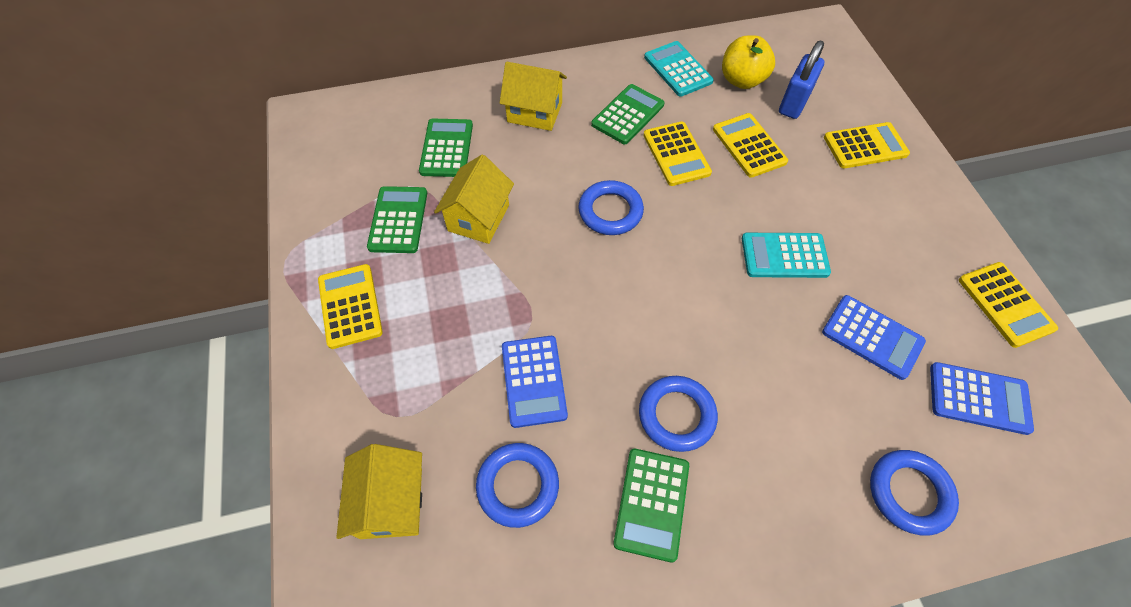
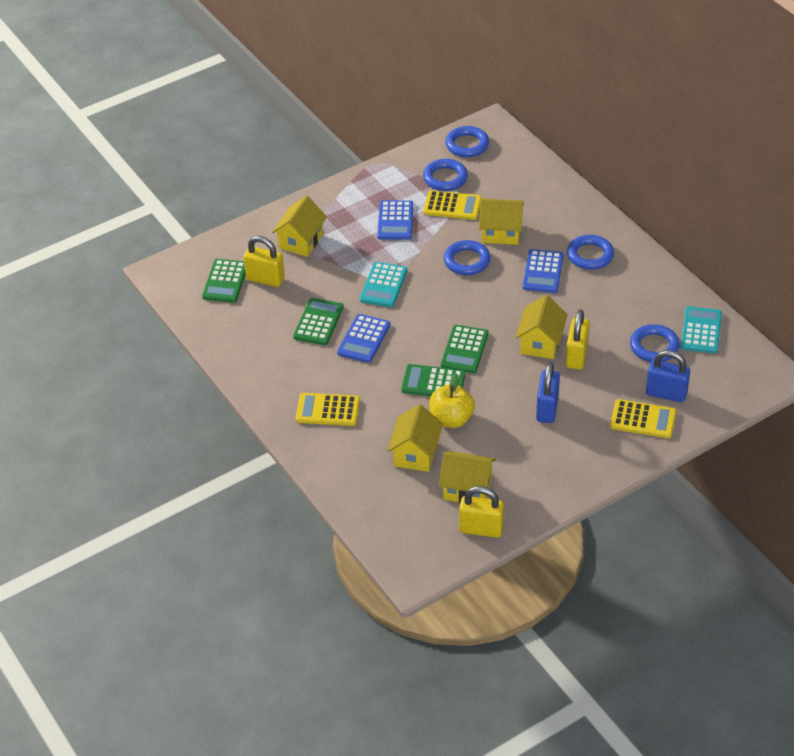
blue padlock: 1 -> 2
blue ring: 4 -> 5
yellow calculator: 5 -> 3
yellow house: 3 -> 5
yellow padlock: 0 -> 3

